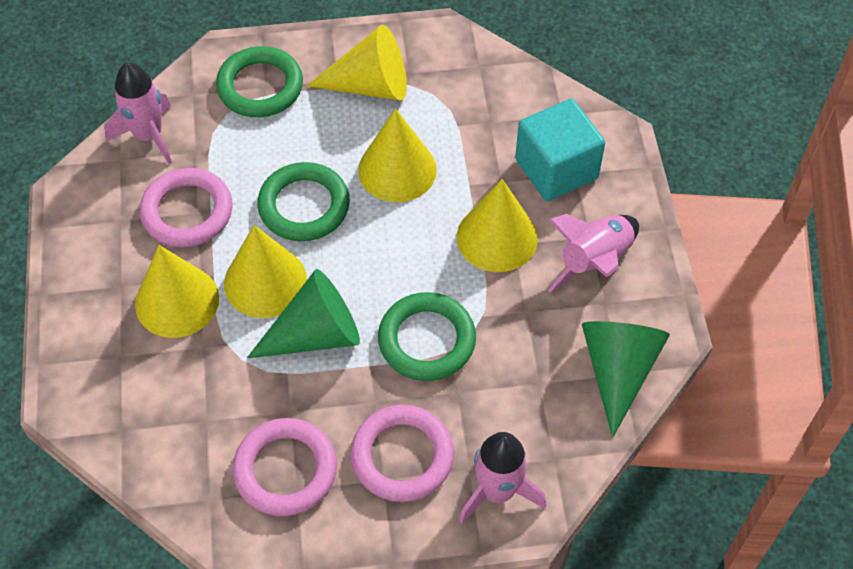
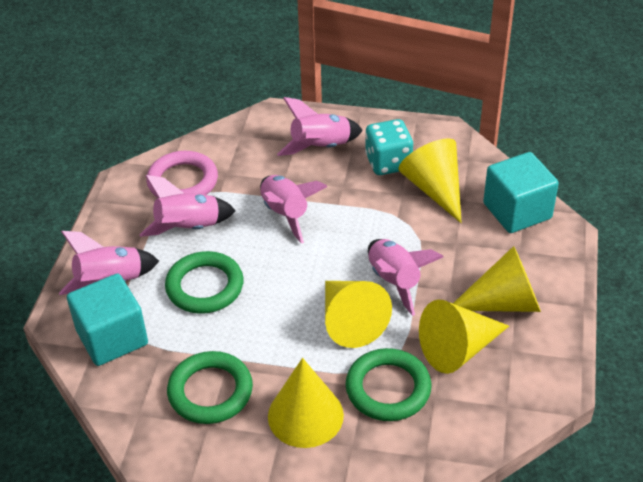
green cone: 2 -> 0
pink ring: 3 -> 1
pink rocket: 3 -> 5
turquoise cube: 1 -> 2
turquoise dice: 0 -> 1

